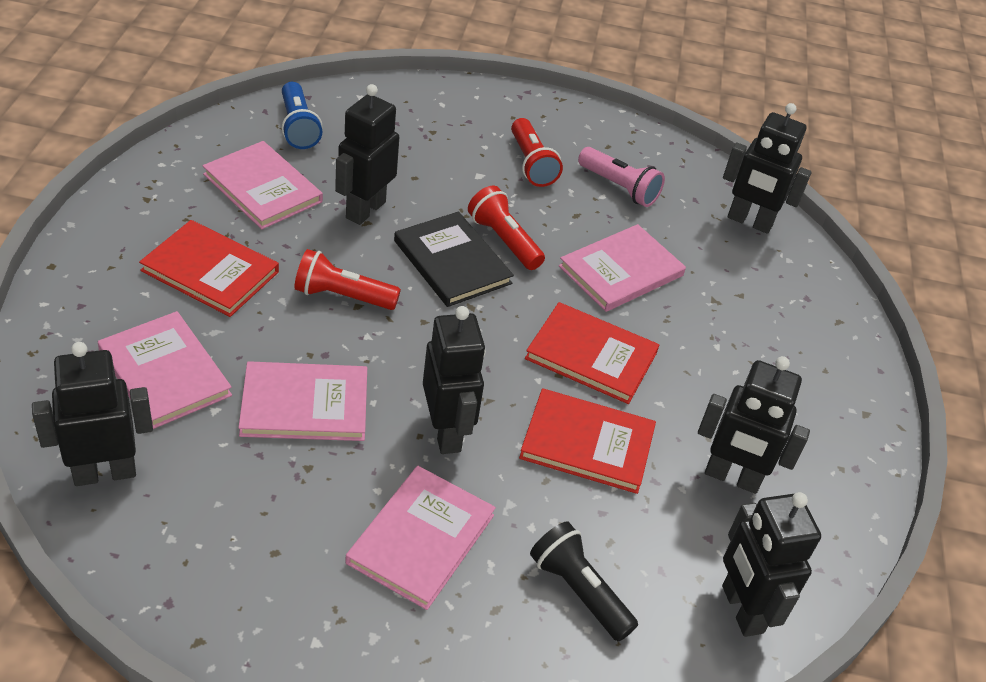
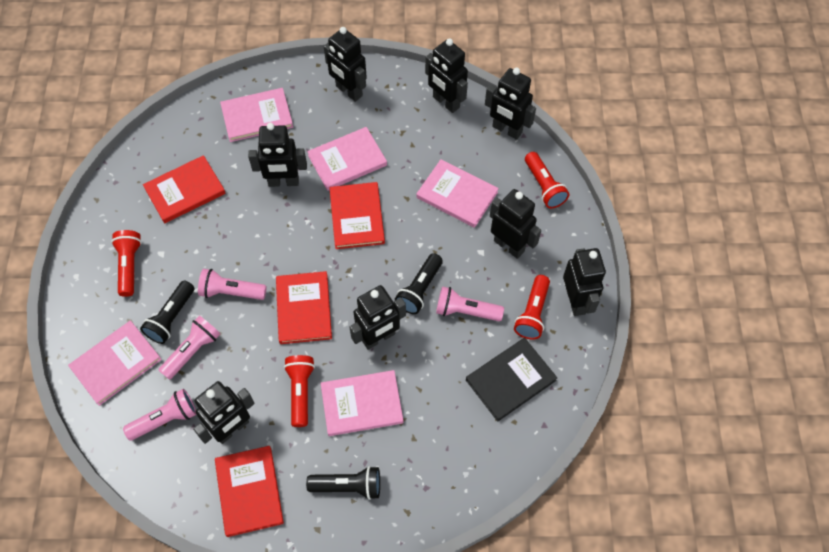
black flashlight: 1 -> 3
black robot: 6 -> 8
blue flashlight: 1 -> 0
pink flashlight: 1 -> 4
red book: 3 -> 4
red flashlight: 3 -> 4

